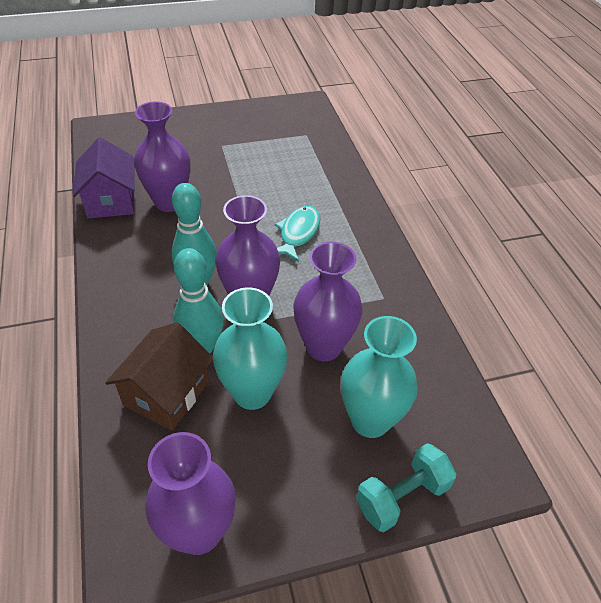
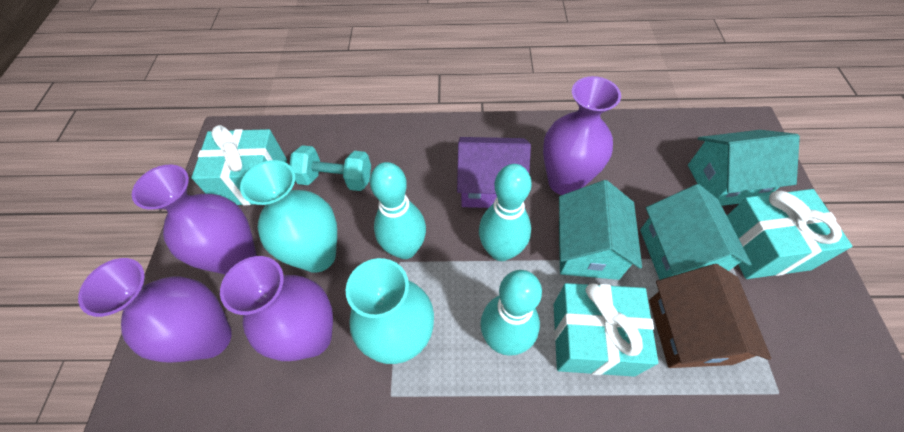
turquoise bowling pin: 2 -> 3
turquoise fish: 1 -> 0
turquoise gift: 0 -> 3
turquoise house: 0 -> 3

